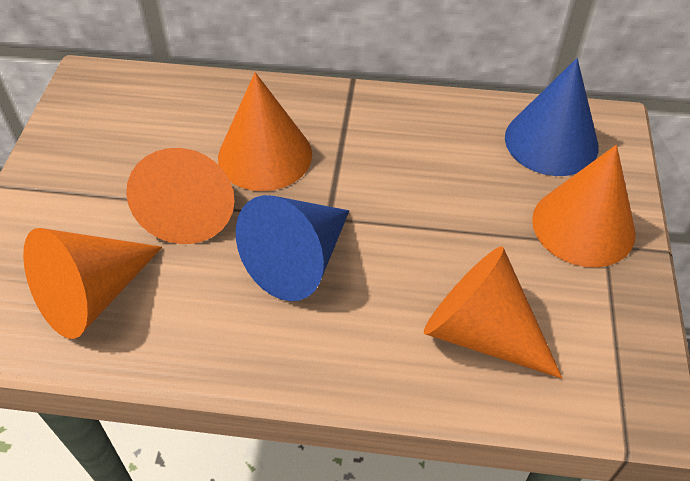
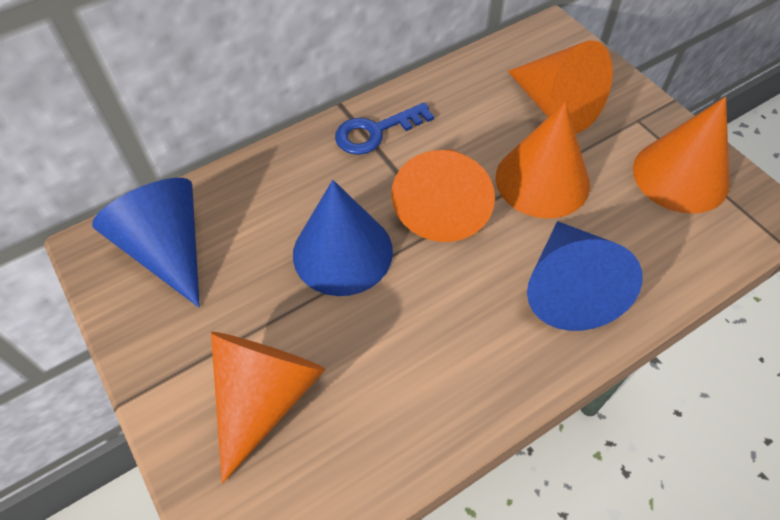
blue cone: 2 -> 3
blue key: 0 -> 1

